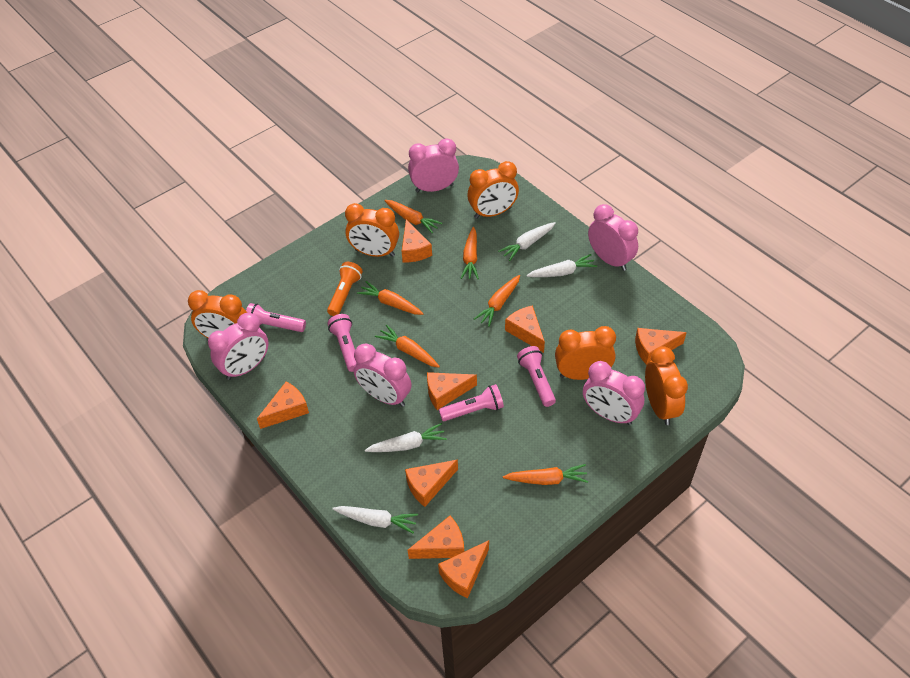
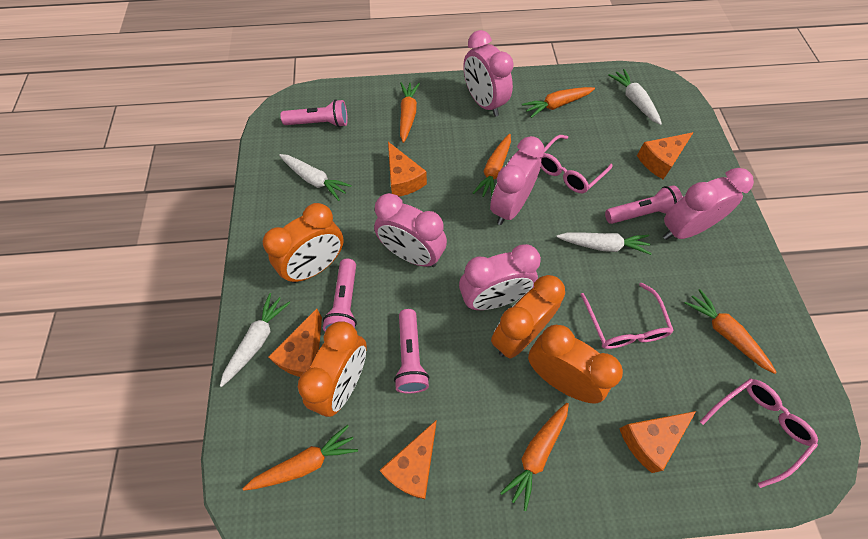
orange cheese: 8 -> 5
orange clock: 5 -> 4
orange flashlight: 1 -> 0
pink glasses: 0 -> 3

